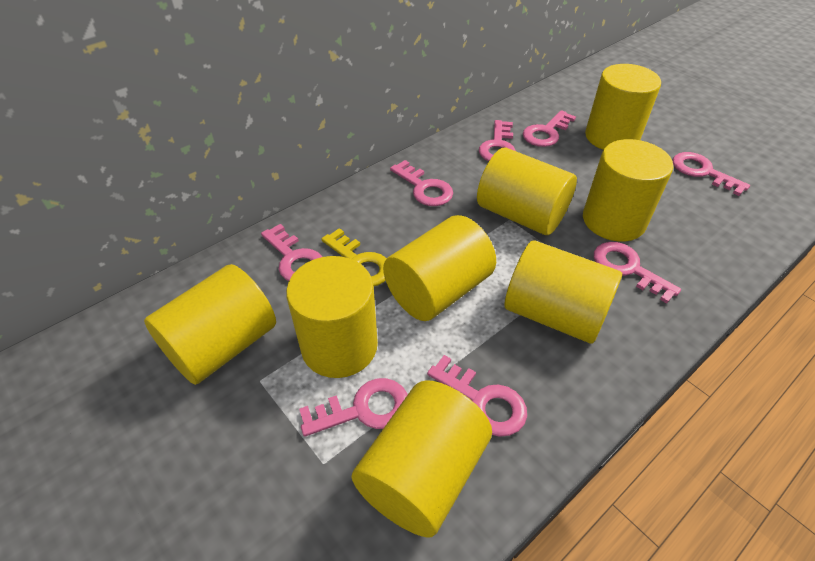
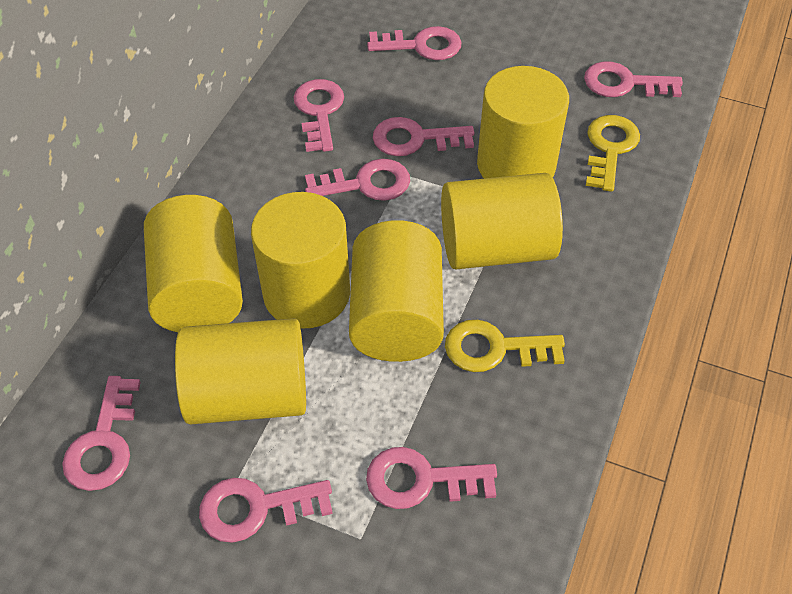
yellow cylinder: 8 -> 6
yellow key: 1 -> 2

